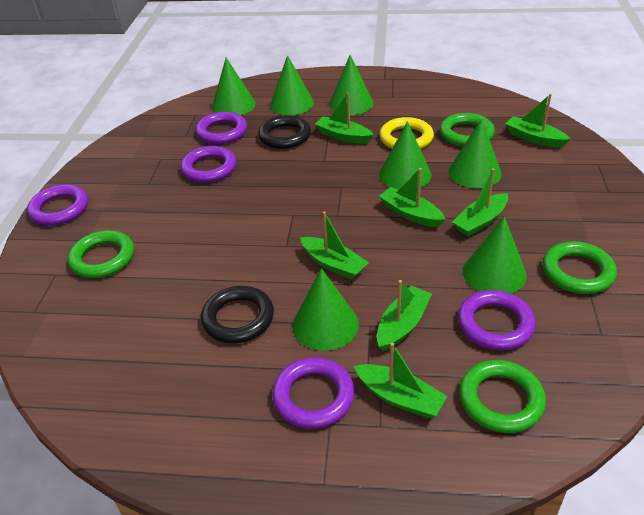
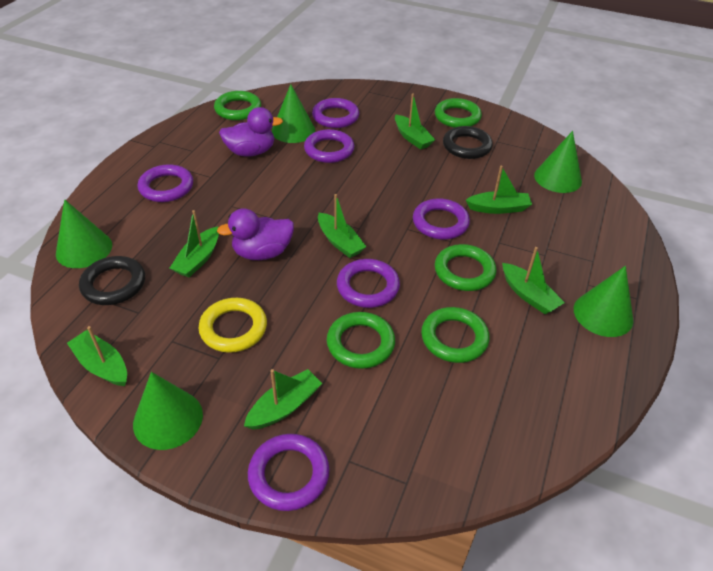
green cone: 7 -> 5
green ring: 4 -> 5
purple duck: 0 -> 2
purple ring: 5 -> 6

